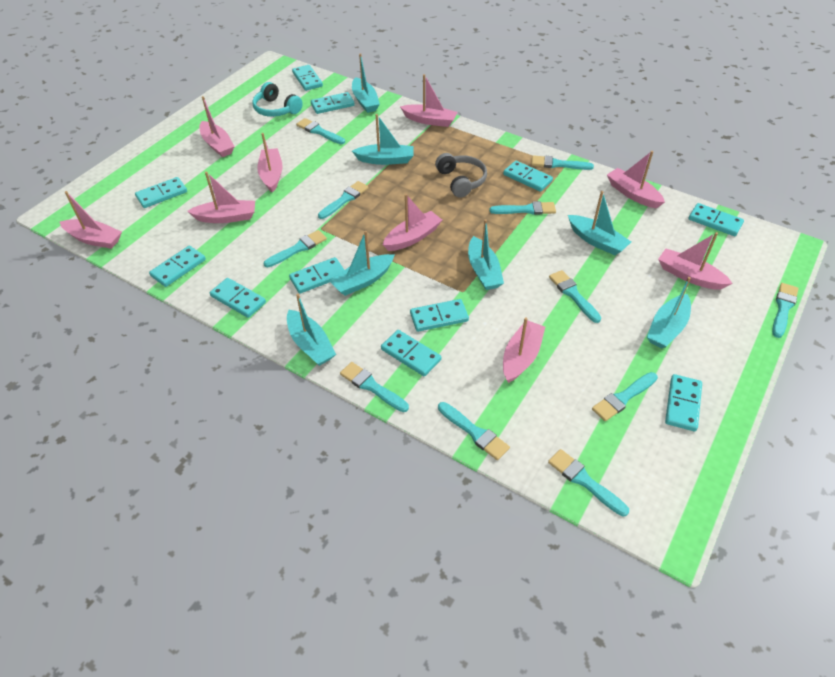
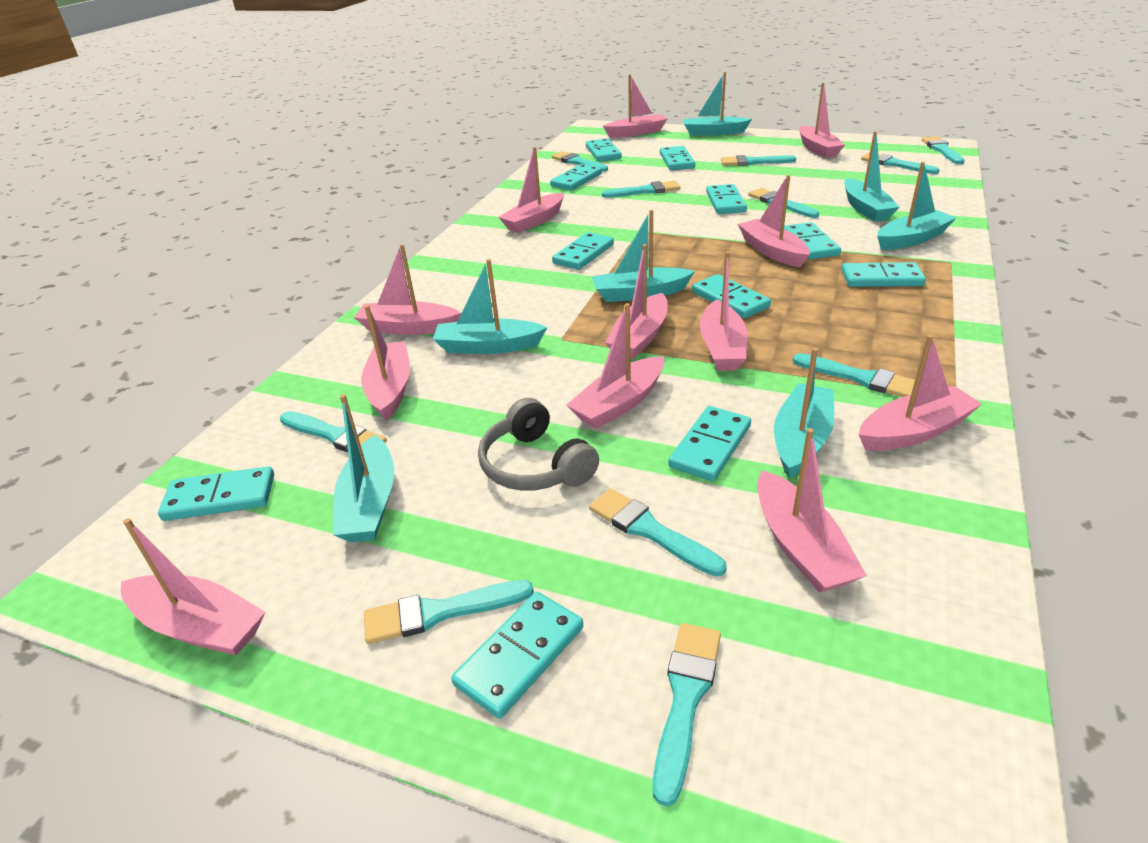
pink boat: 9 -> 12
turquoise headphones: 1 -> 0

